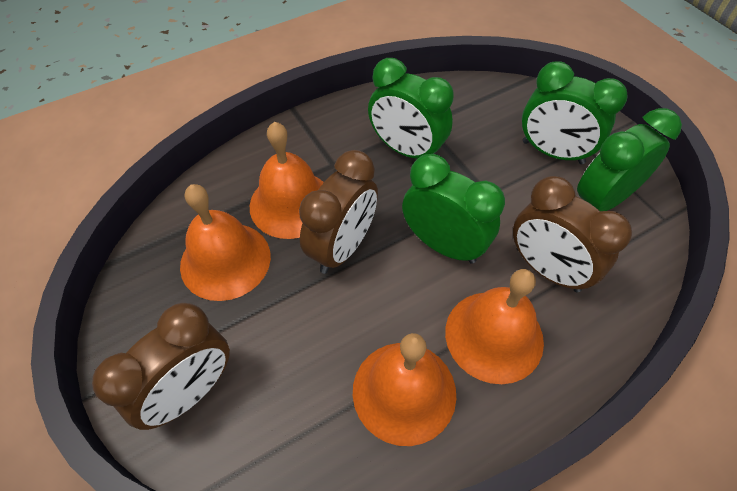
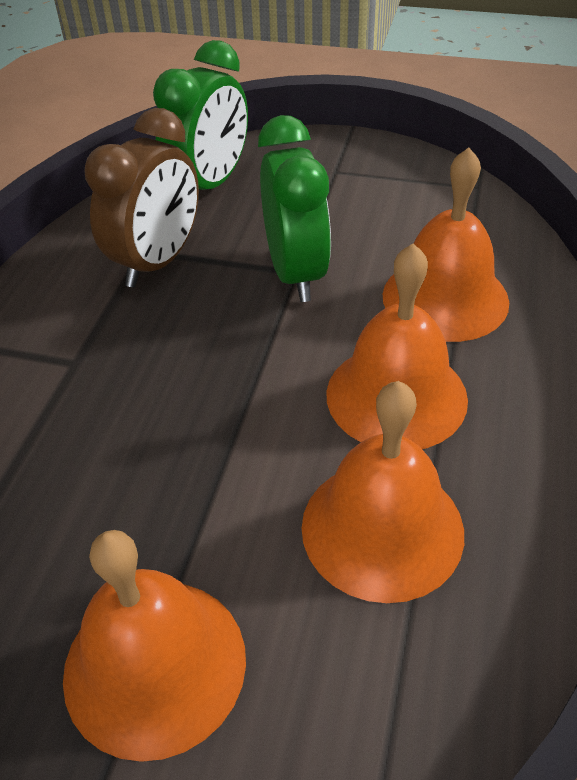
brown clock: 3 -> 1
green clock: 4 -> 2

